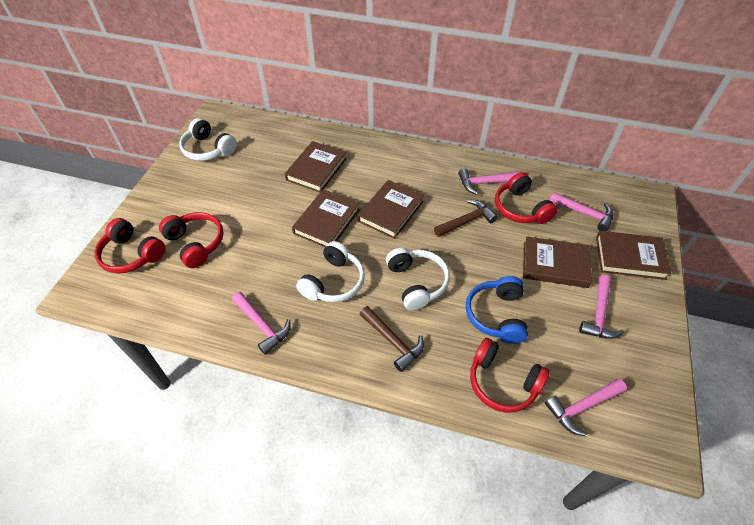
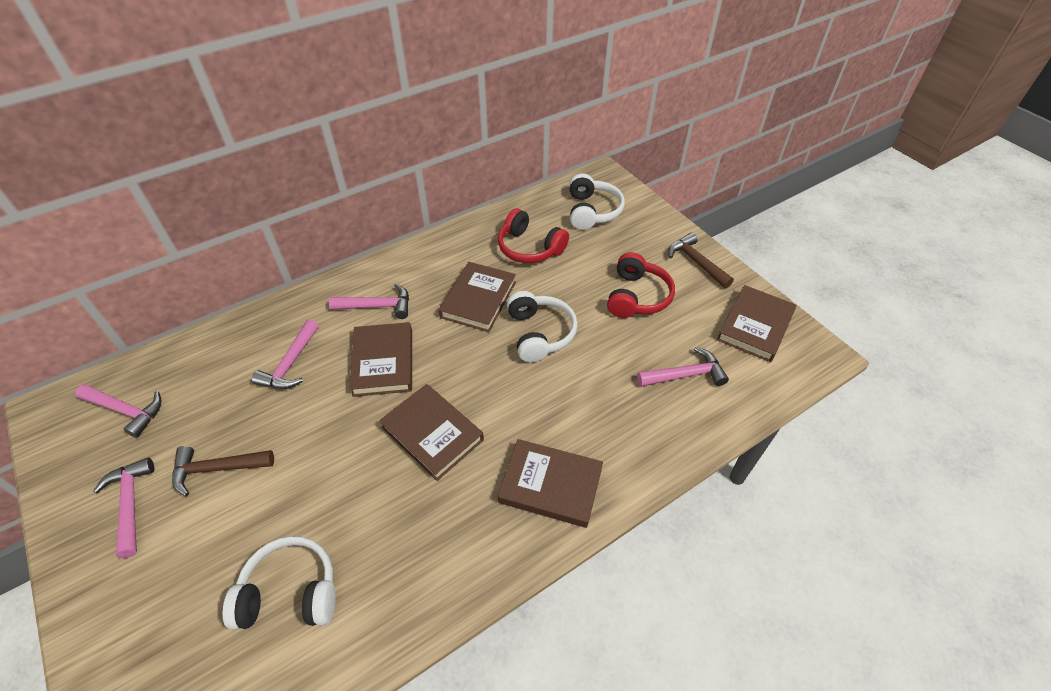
blue headphones: 1 -> 0
red headphones: 4 -> 2

